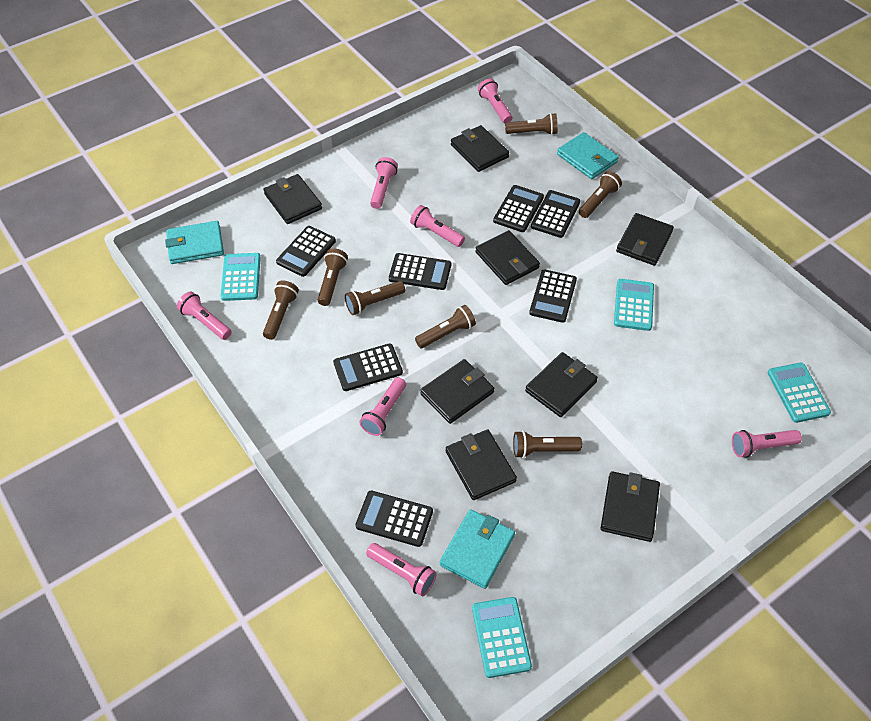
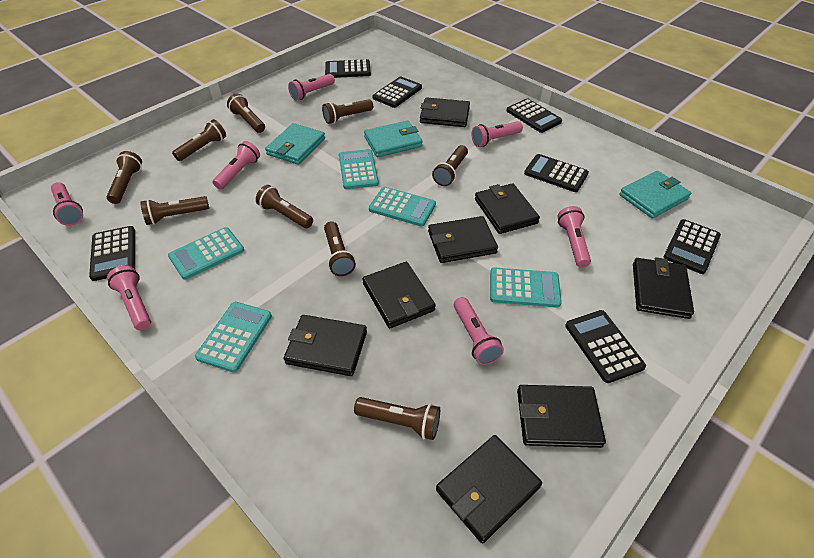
brown flashlight: 7 -> 9
turquoise calculator: 4 -> 5

